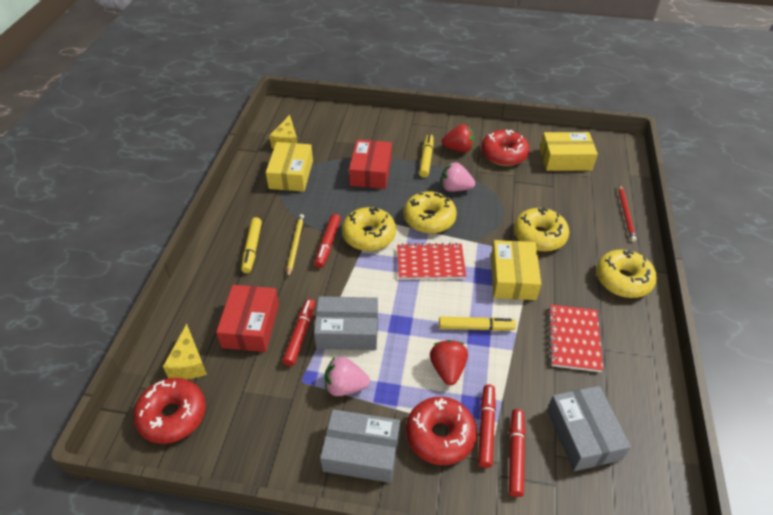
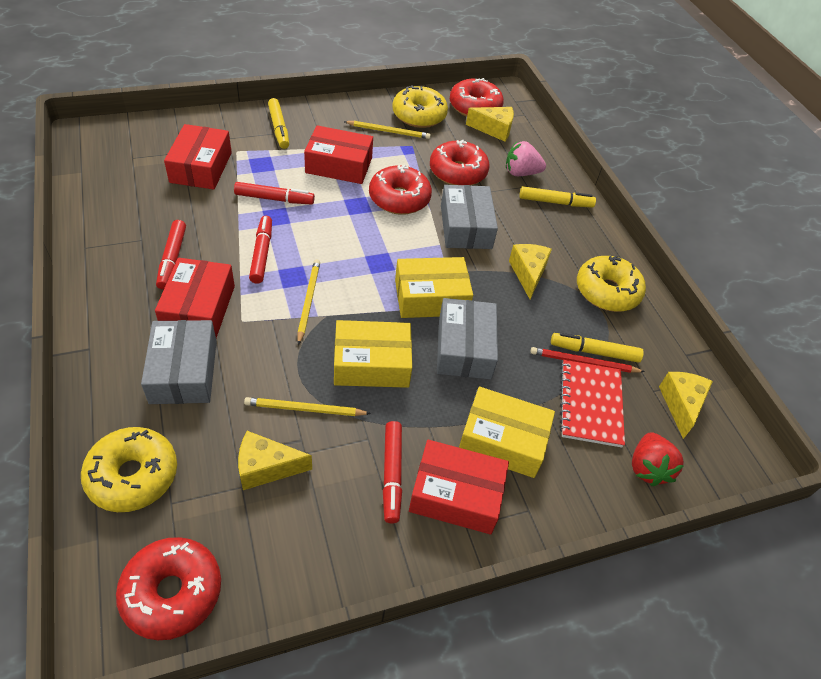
pink strawberry: 2 -> 1
red box: 2 -> 4
red donut: 3 -> 4
red notebook: 2 -> 1
red strawberry: 2 -> 1
yellow cheese: 2 -> 4
yellow donut: 4 -> 3
yellow pencil: 1 -> 3

